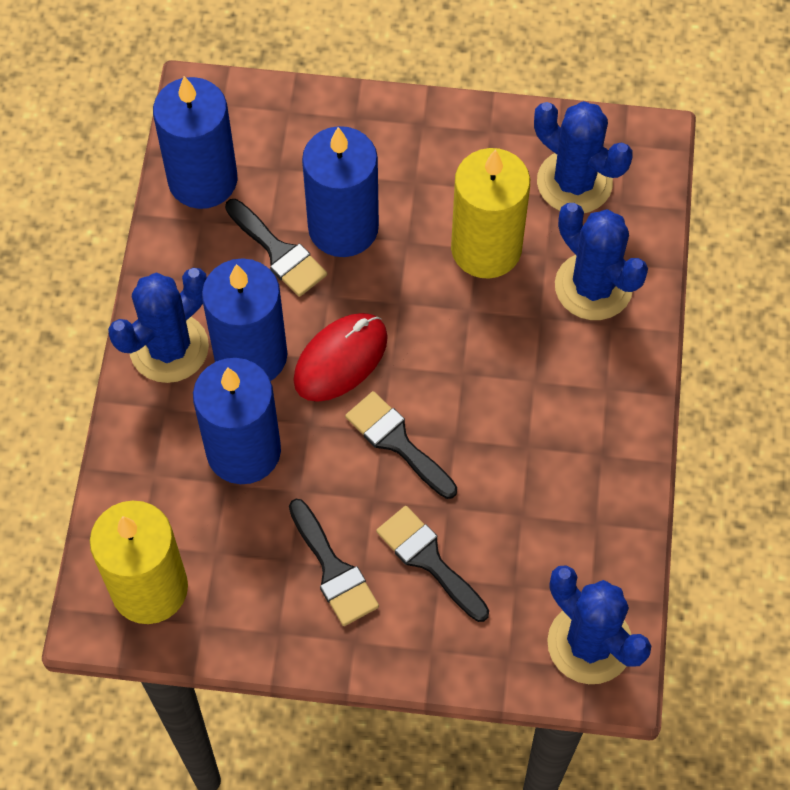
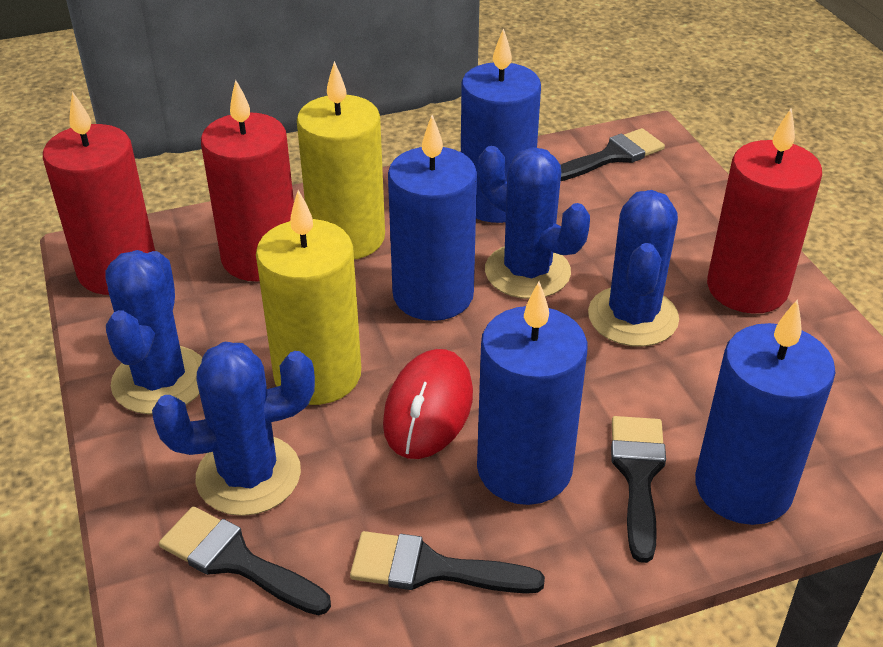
red candle: 0 -> 3

